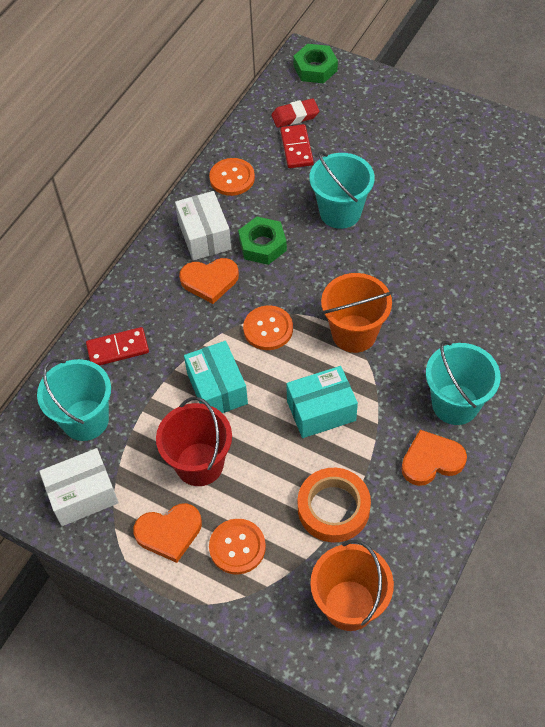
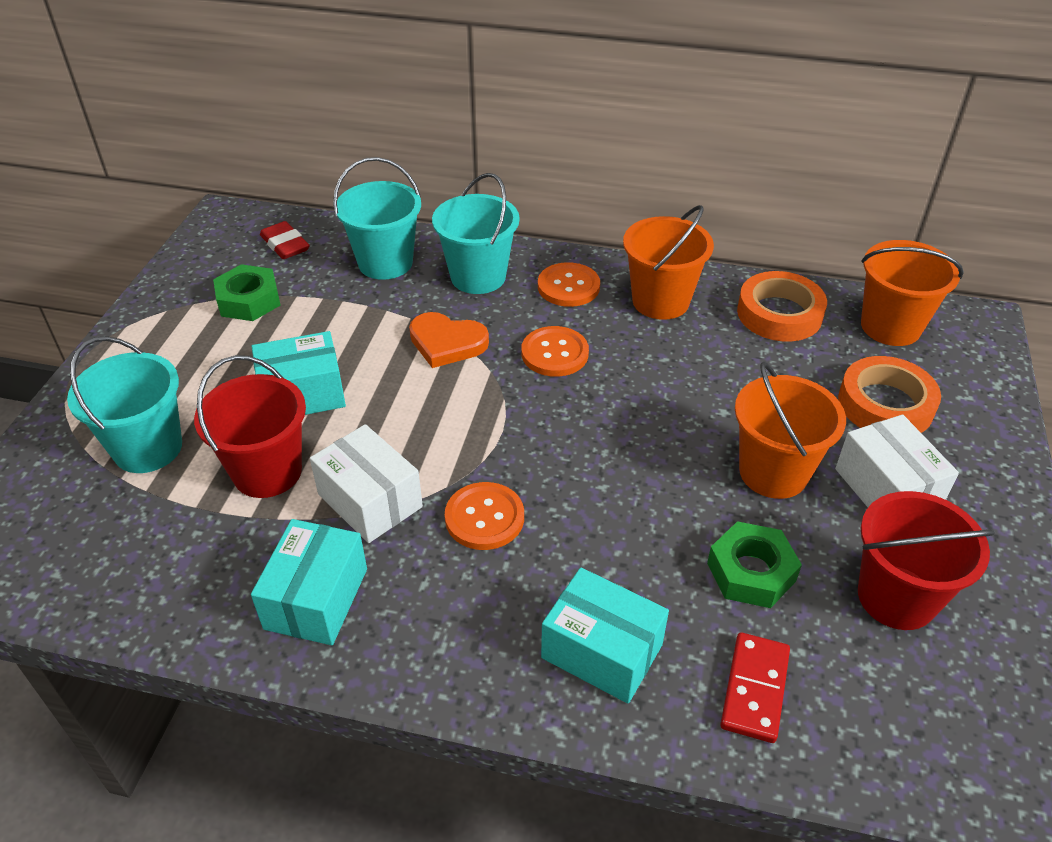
orange bucket: 2 -> 3
orange heart: 3 -> 1
orange tape: 1 -> 2
red bucket: 1 -> 2
red domino: 2 -> 1
turquoise box: 2 -> 3

